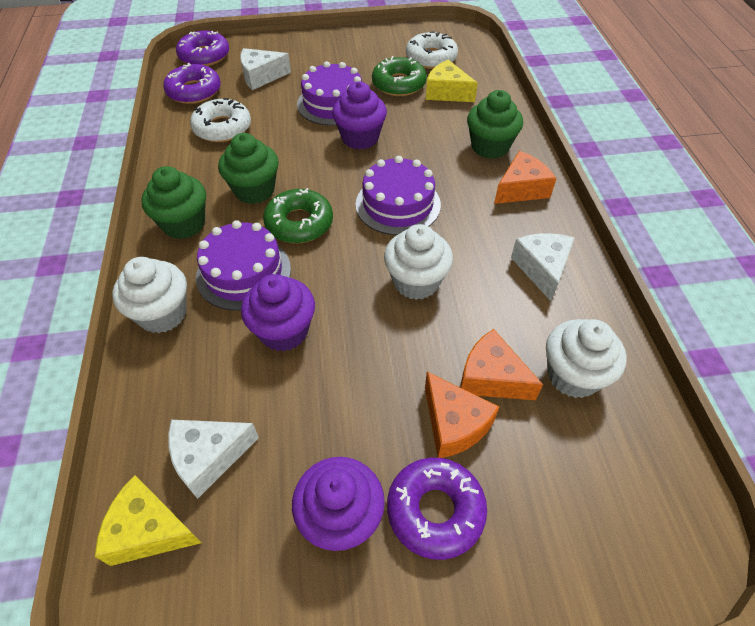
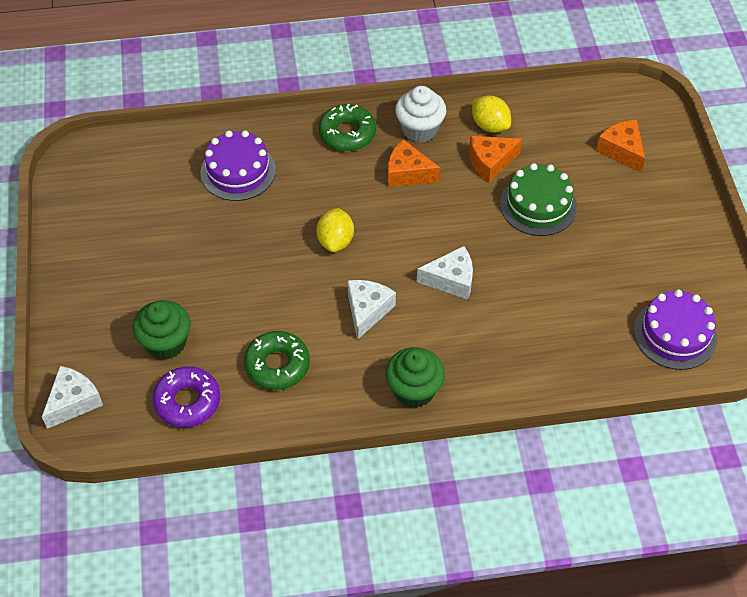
green cake: 0 -> 1
green cupcake: 3 -> 2
purple cake: 3 -> 2
purple cupcake: 3 -> 0
purple donut: 3 -> 1
white cupcake: 3 -> 1
white donut: 2 -> 0
yellow cheese: 2 -> 0
yellow lemon: 0 -> 2

